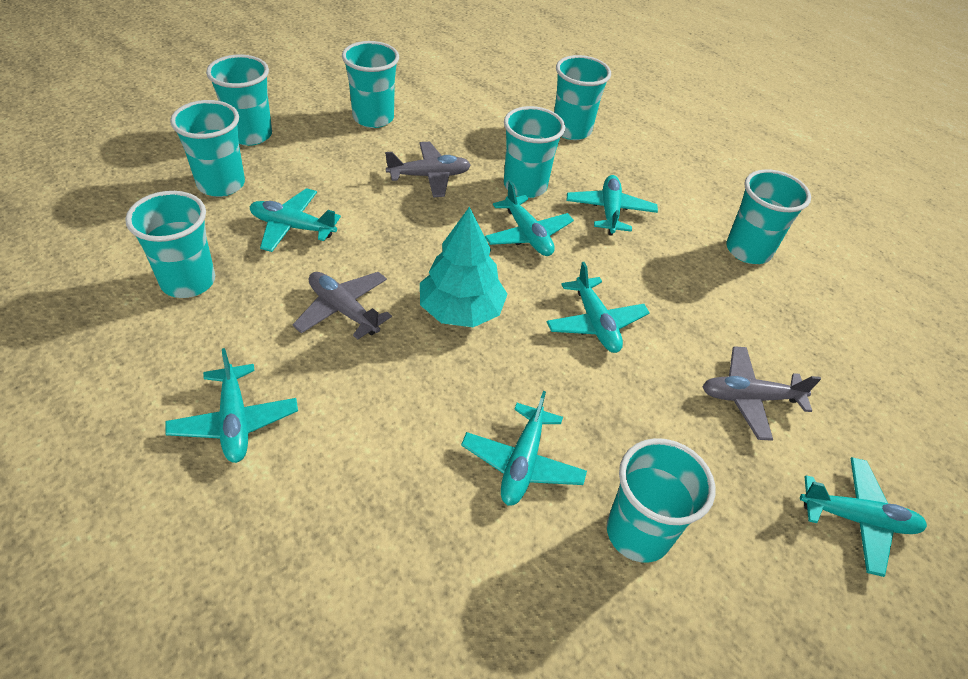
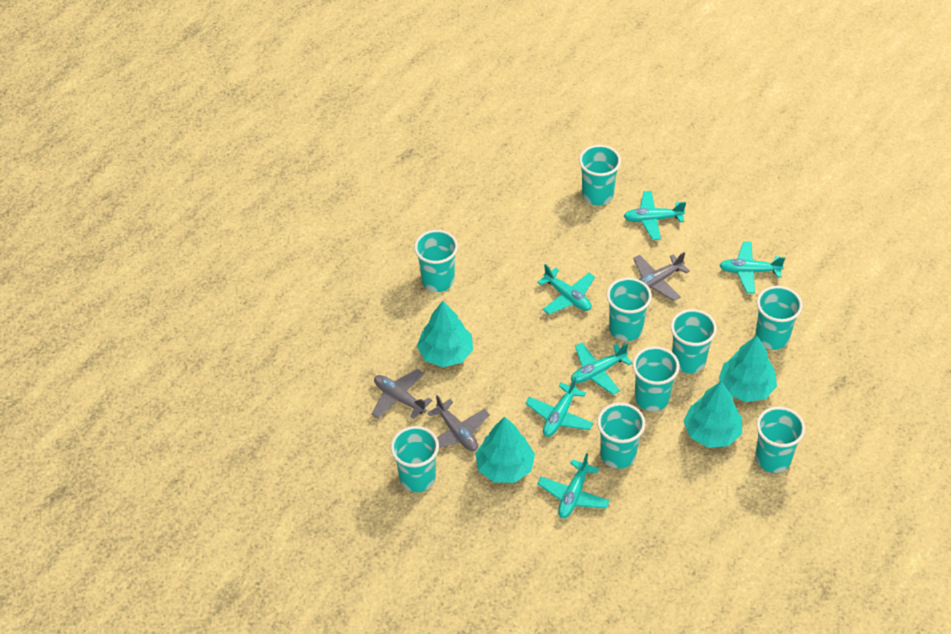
turquoise cup: 8 -> 9
turquoise plane: 7 -> 6
turquoise tree: 1 -> 4

